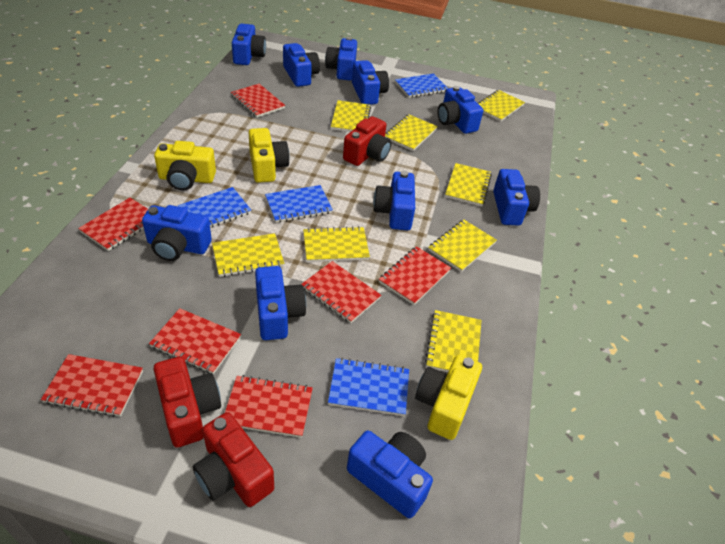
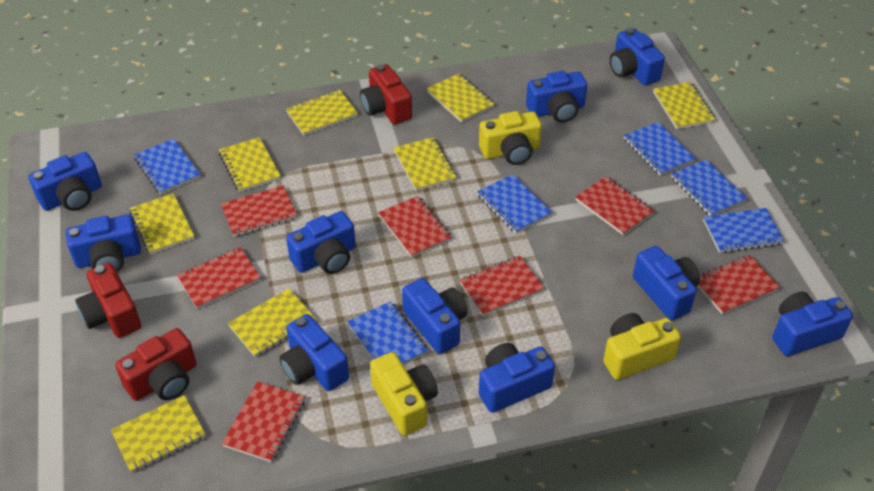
blue notebook: 4 -> 6

